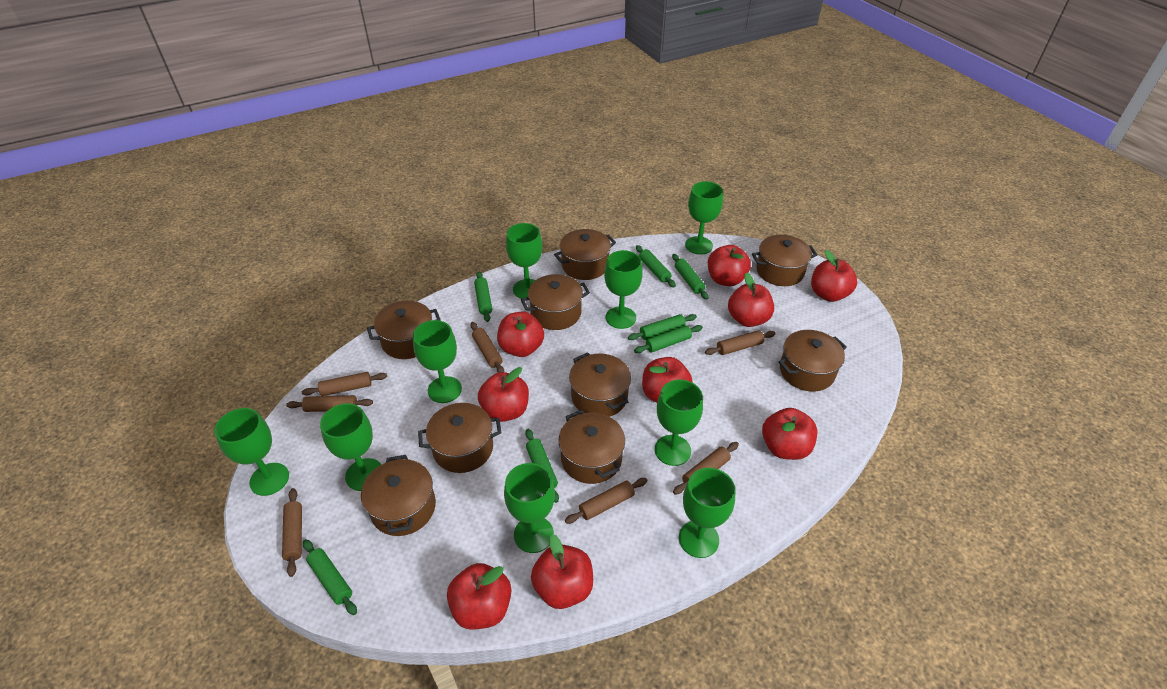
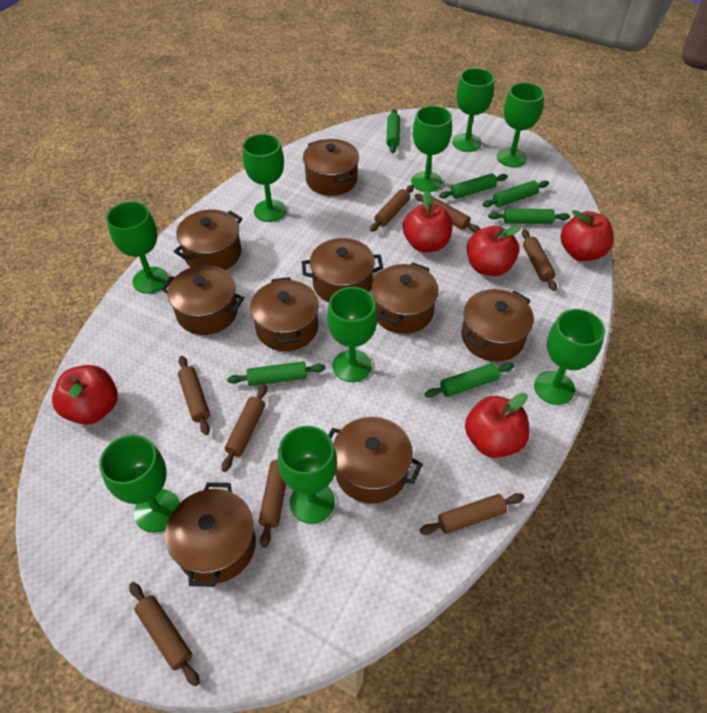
brown rolling pin: 7 -> 8
green rolling pin: 7 -> 6
red apple: 9 -> 5

